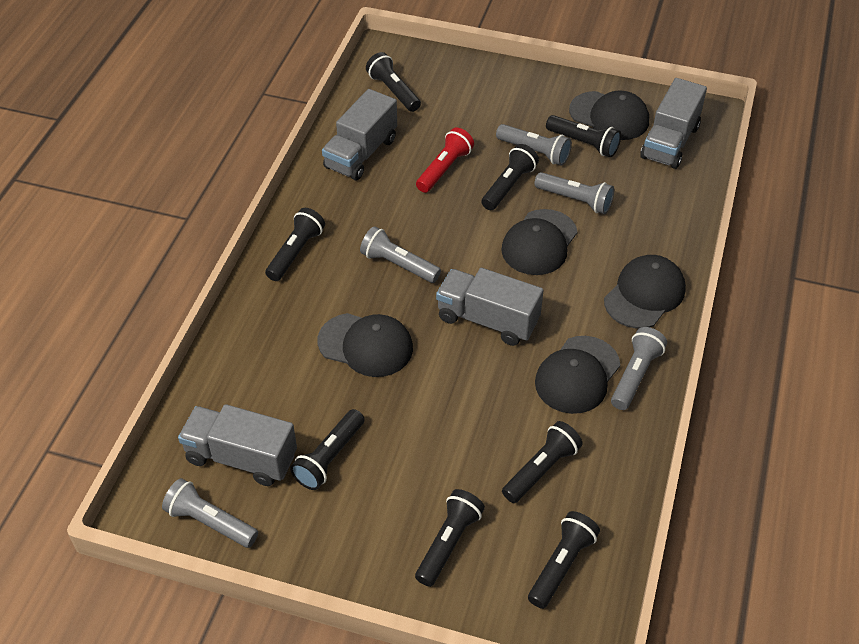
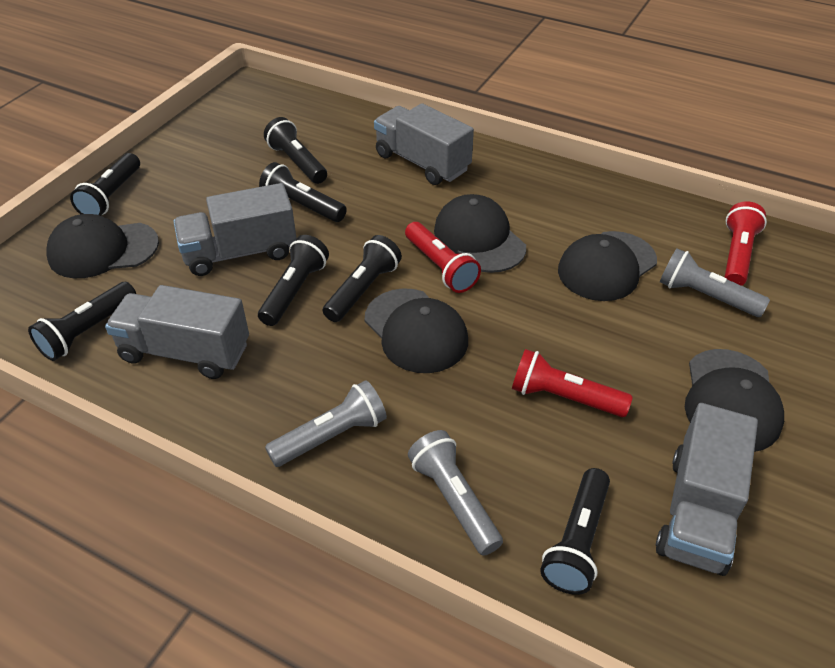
black flashlight: 8 -> 7
grey flashlight: 5 -> 3
red flashlight: 1 -> 3

